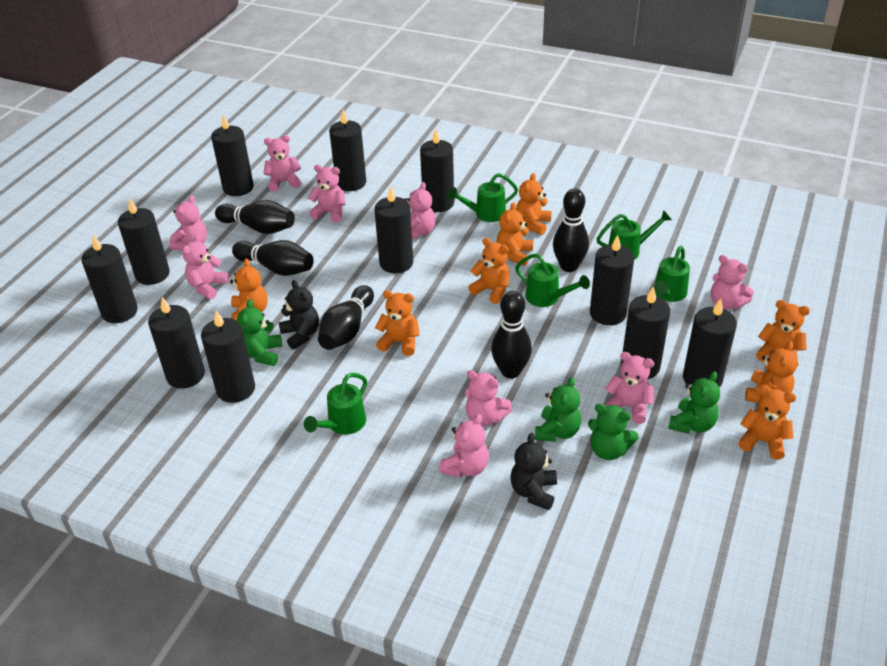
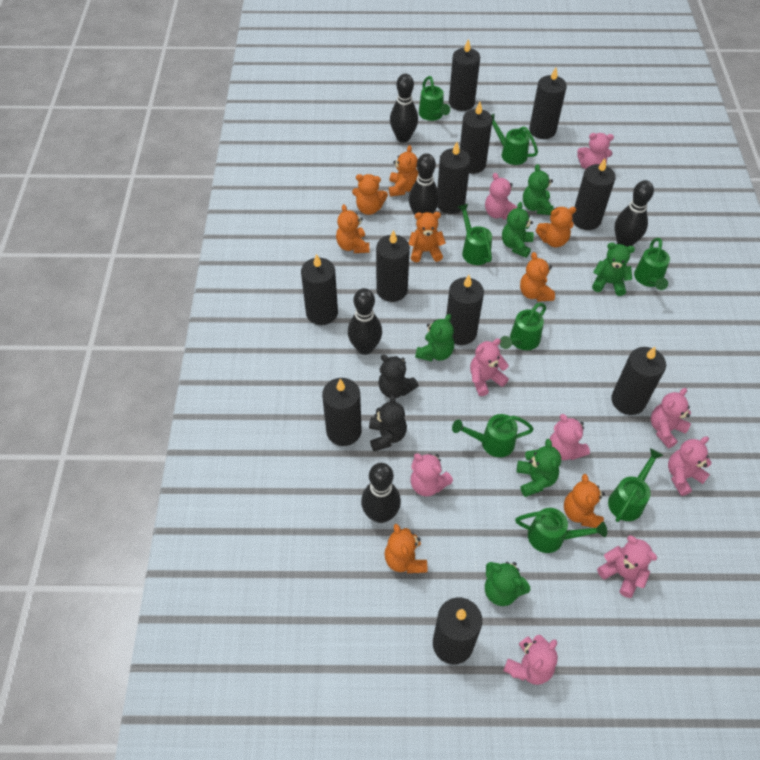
green teddy bear: 4 -> 6
green watering can: 5 -> 8

